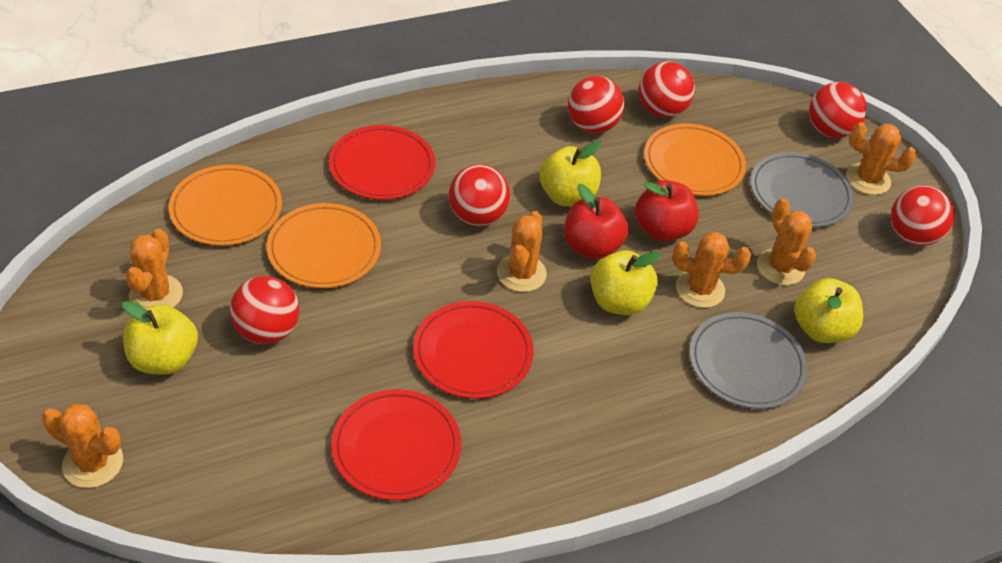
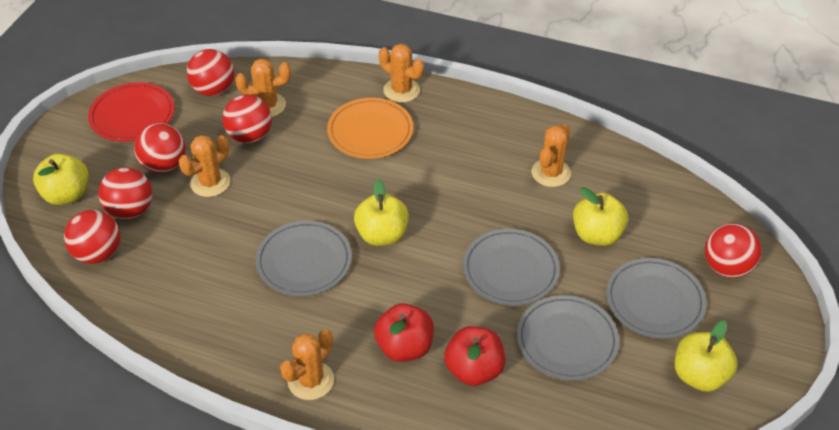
grey plate: 2 -> 4
orange cactus: 6 -> 5
orange plate: 3 -> 1
red plate: 3 -> 1

